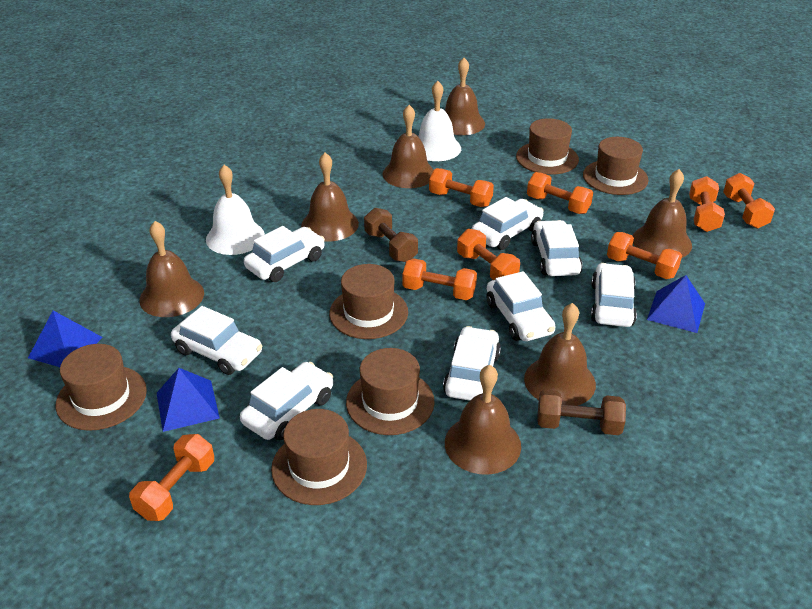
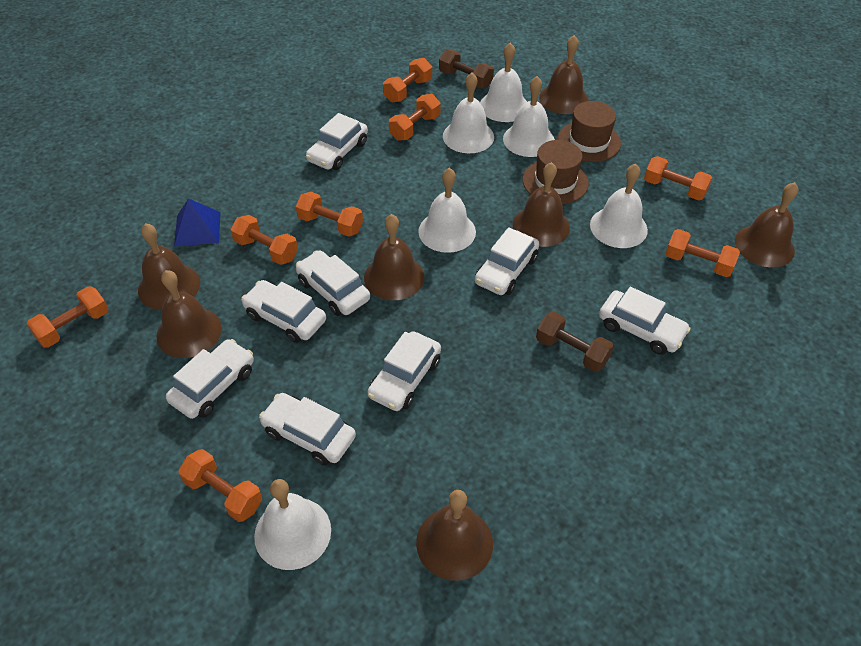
blue pyramid: 3 -> 1
brown hat: 6 -> 2
white bell: 2 -> 6

